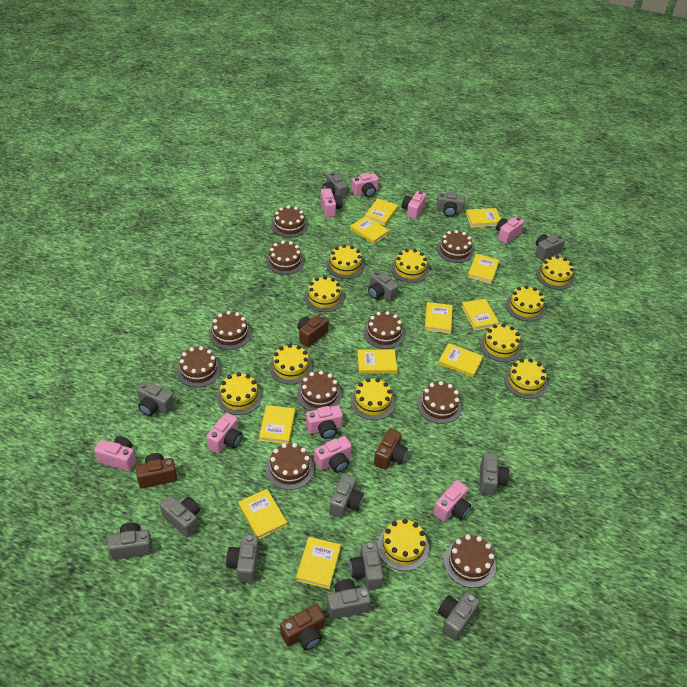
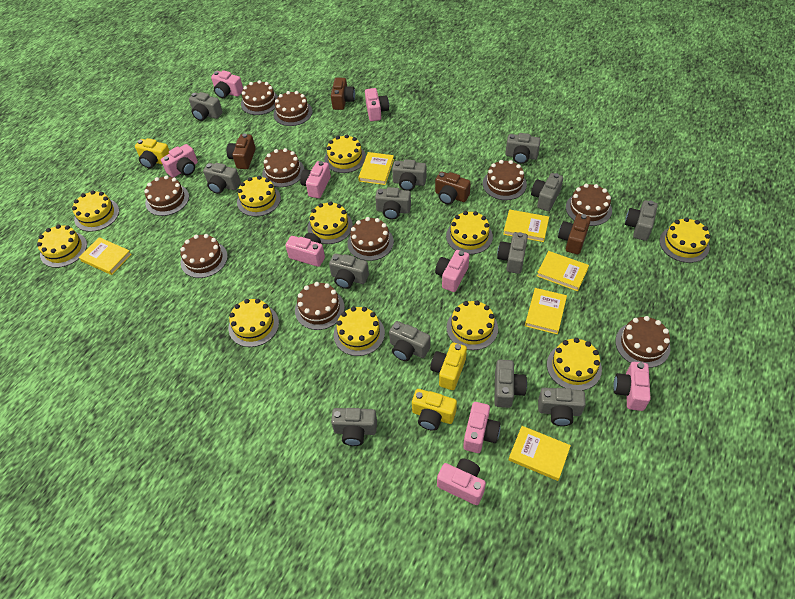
yellow book: 11 -> 6
yellow camera: 0 -> 3

